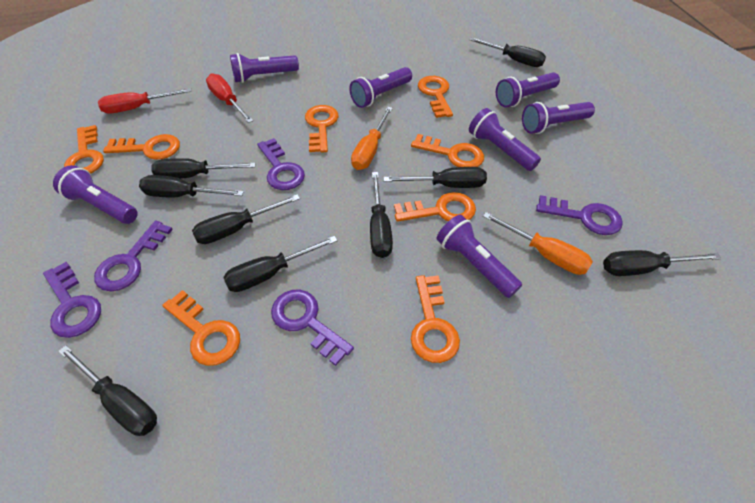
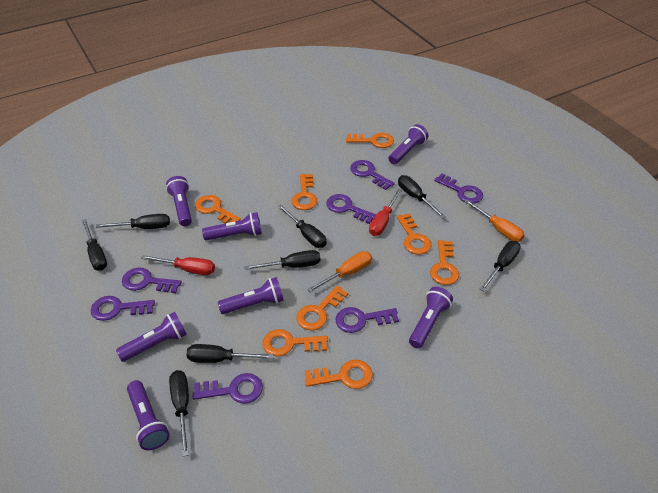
black screwdriver: 9 -> 8
purple key: 5 -> 7

